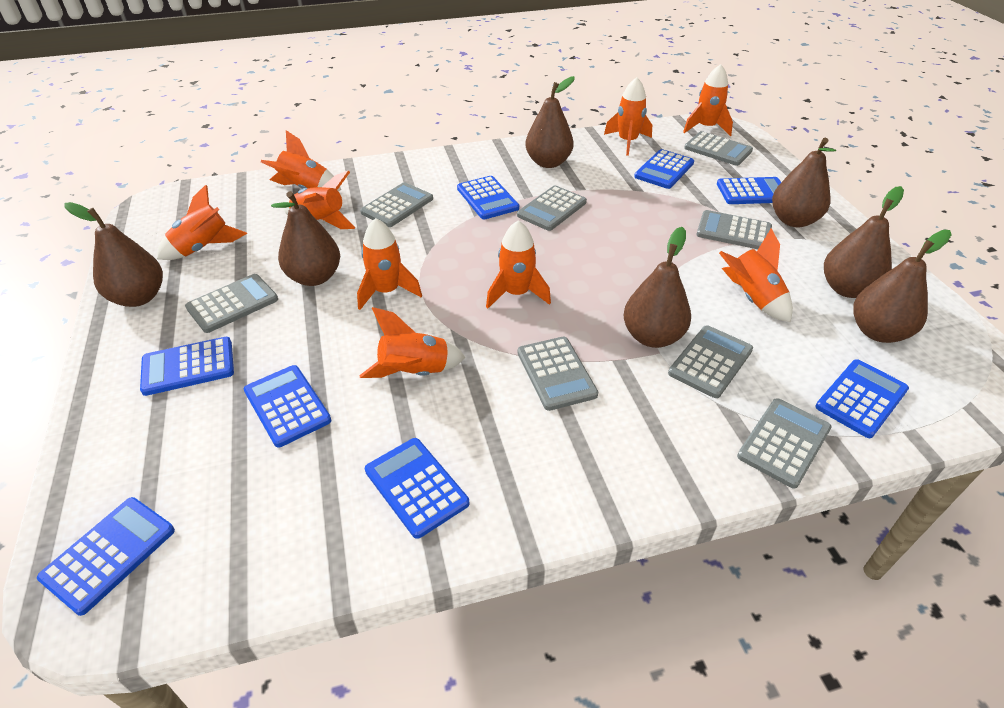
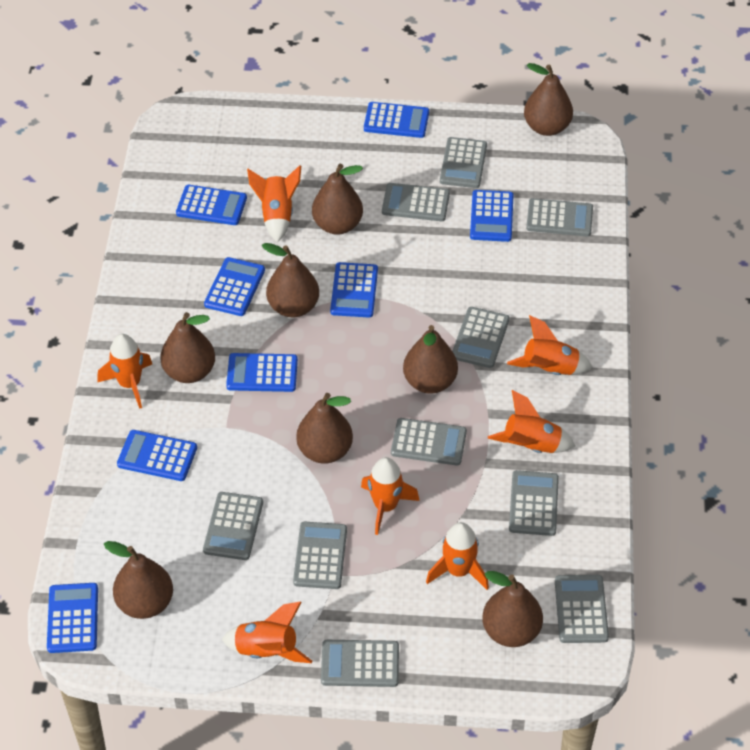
brown pear: 7 -> 8
grey calculator: 8 -> 10
orange rocket: 9 -> 7

